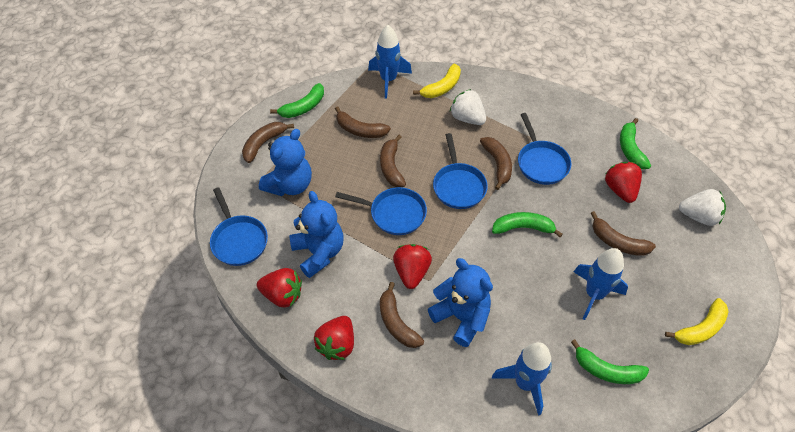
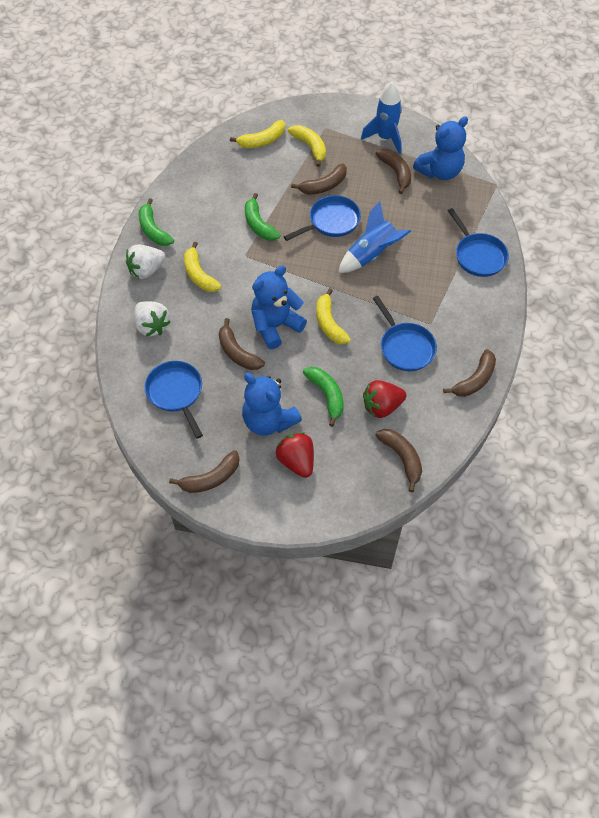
blue rocket: 3 -> 2
green banana: 4 -> 3
red strawberry: 4 -> 2
yellow banana: 2 -> 4

